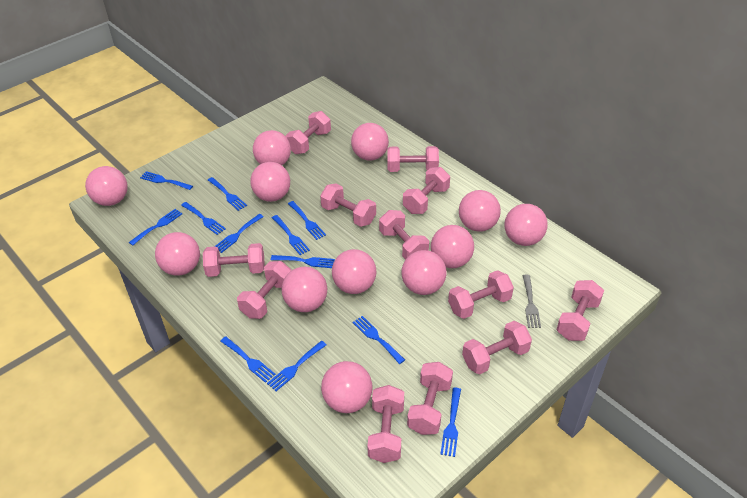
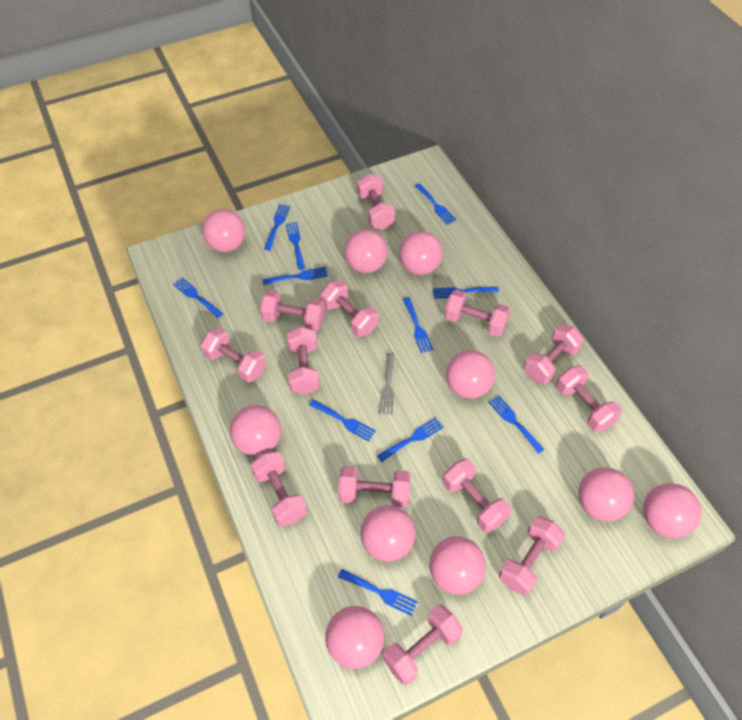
blue fork: 12 -> 11
pink ball: 12 -> 10
pink dumbbell: 12 -> 13

